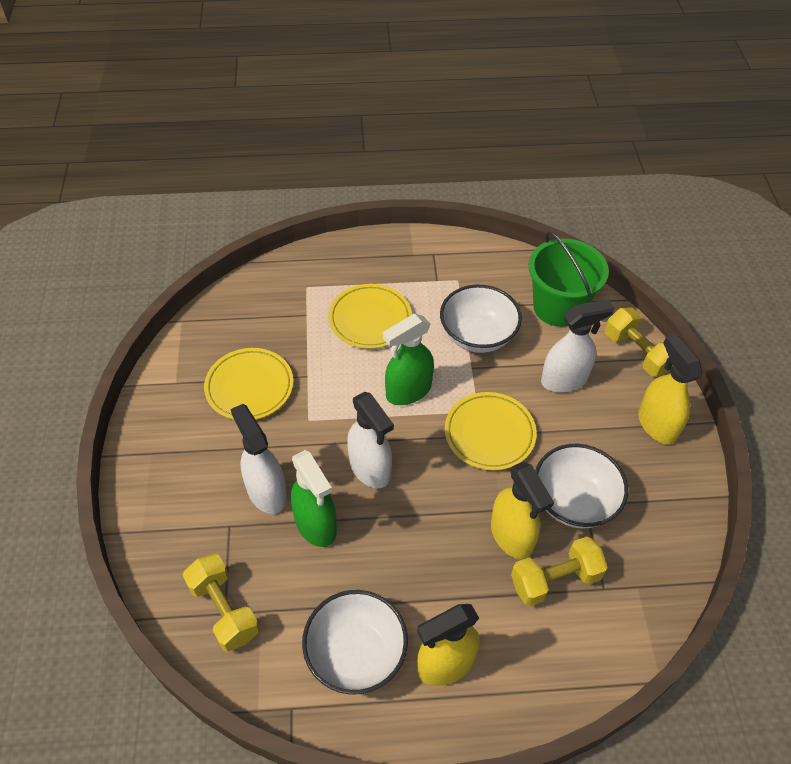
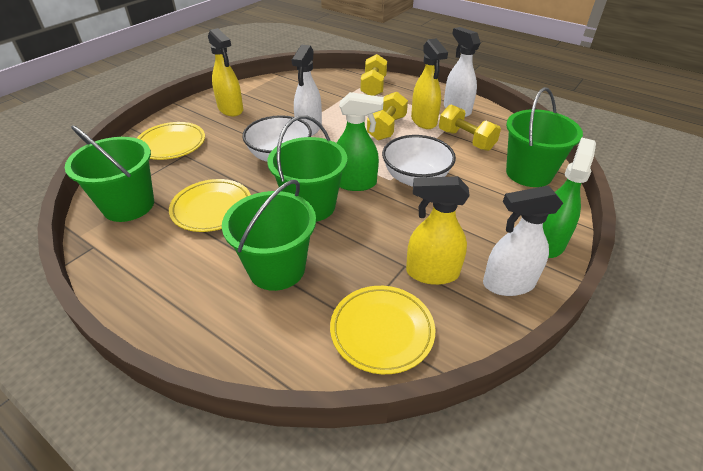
green bucket: 1 -> 4
white bowl: 3 -> 2

